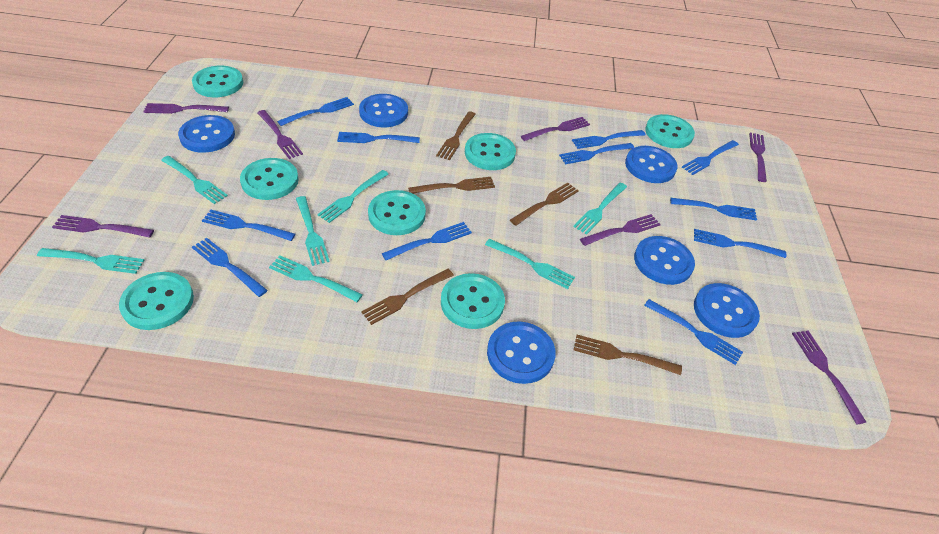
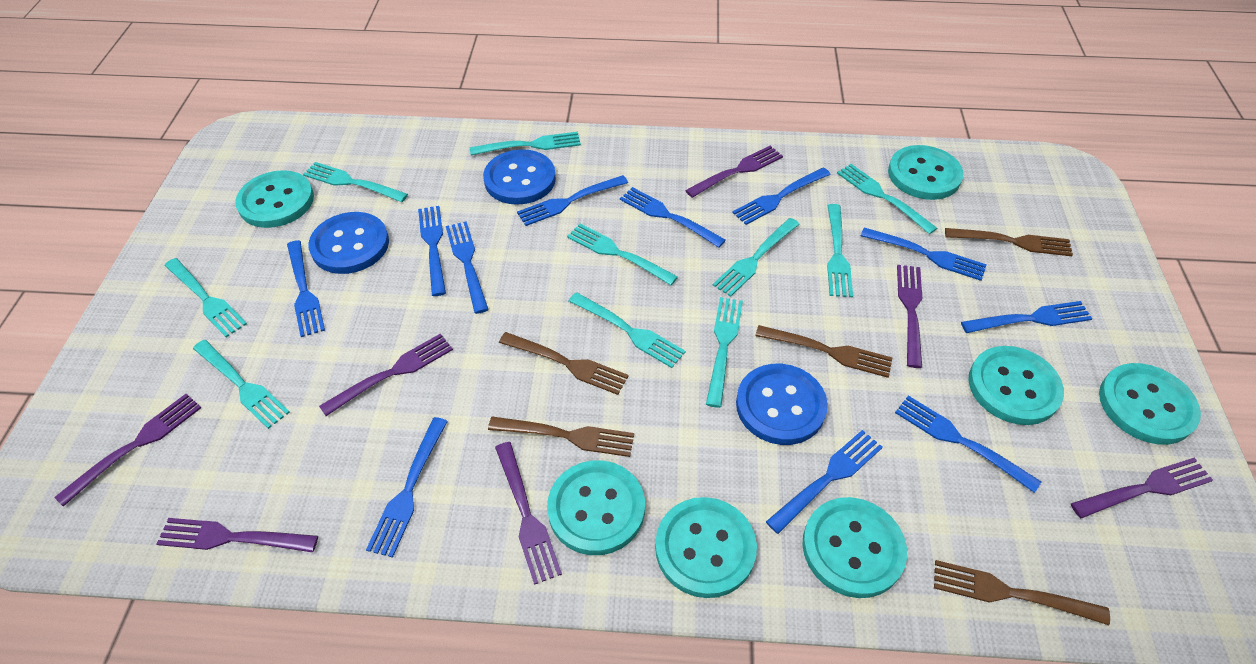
blue button: 6 -> 3
turquoise fork: 7 -> 10

